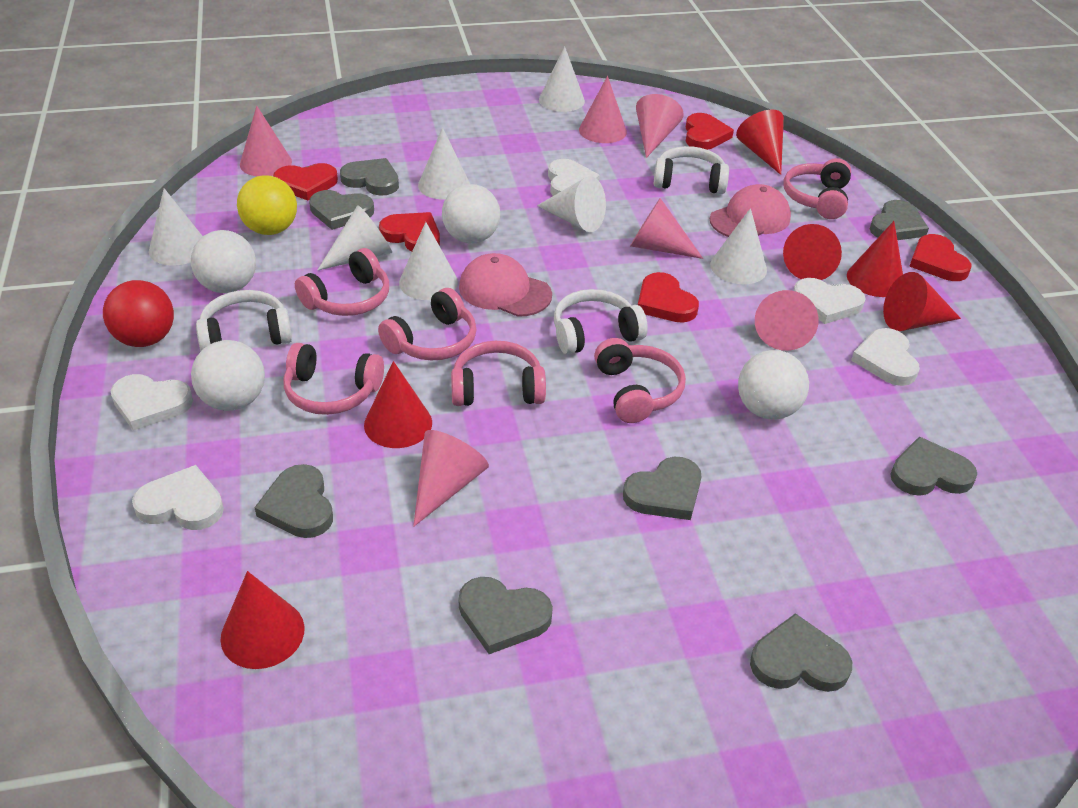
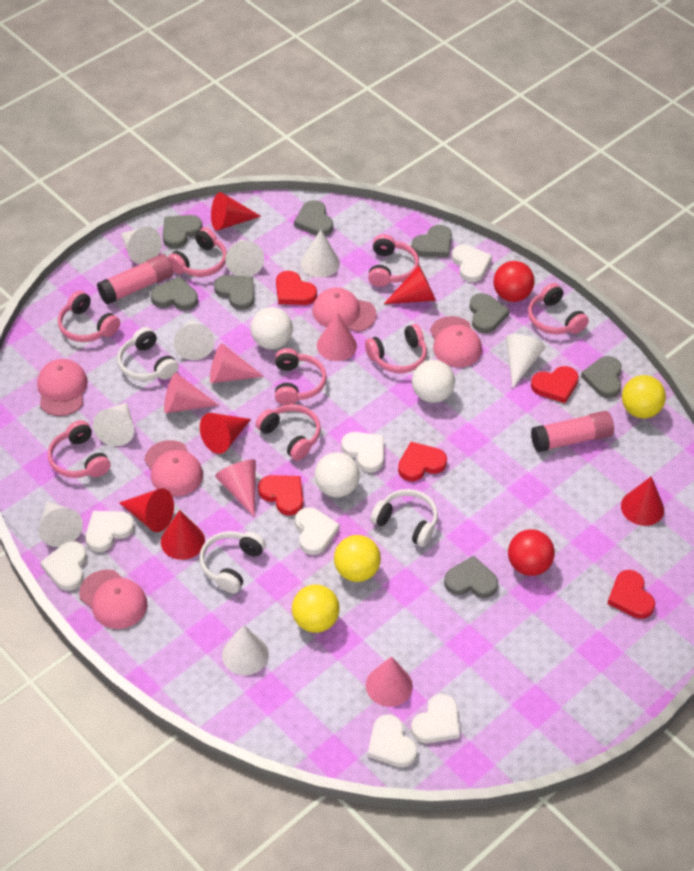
pink cap: 2 -> 5
pink cone: 6 -> 5
pink glue stick: 0 -> 2
pink headphones: 6 -> 8
red ball: 1 -> 2
white ball: 4 -> 3
white cone: 7 -> 8
white heart: 5 -> 7
yellow ball: 1 -> 3

